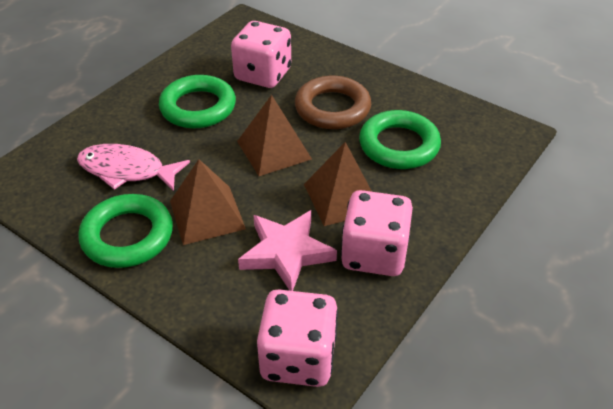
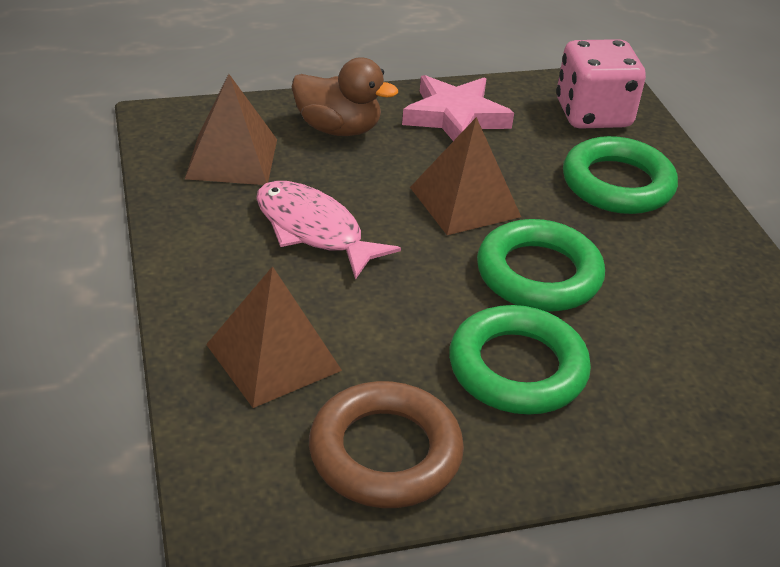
brown duck: 0 -> 1
pink dice: 3 -> 1

